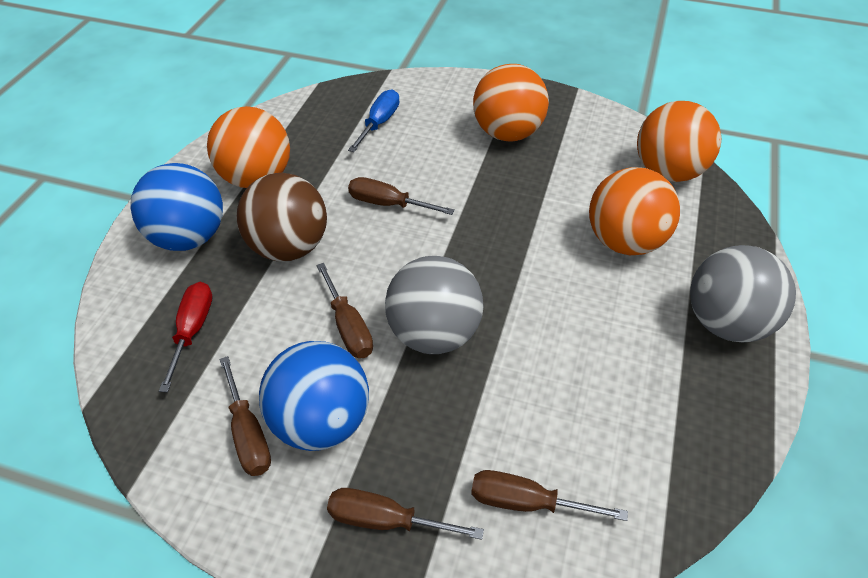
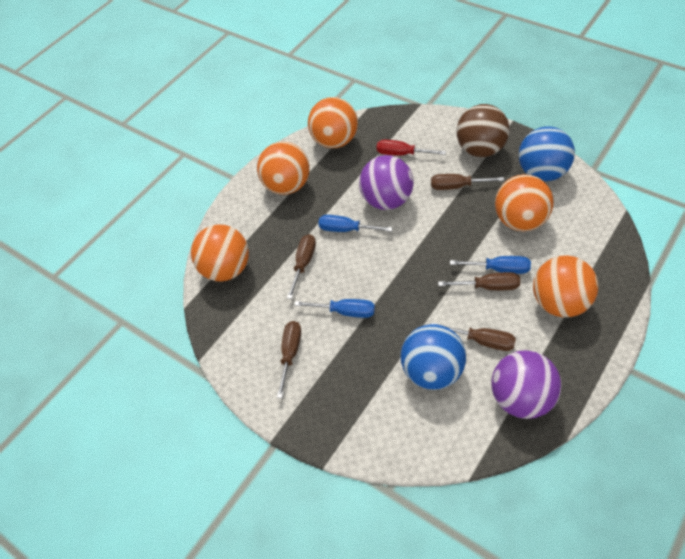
blue screwdriver: 1 -> 3
grey ball: 2 -> 0
orange ball: 4 -> 5
purple ball: 0 -> 2

